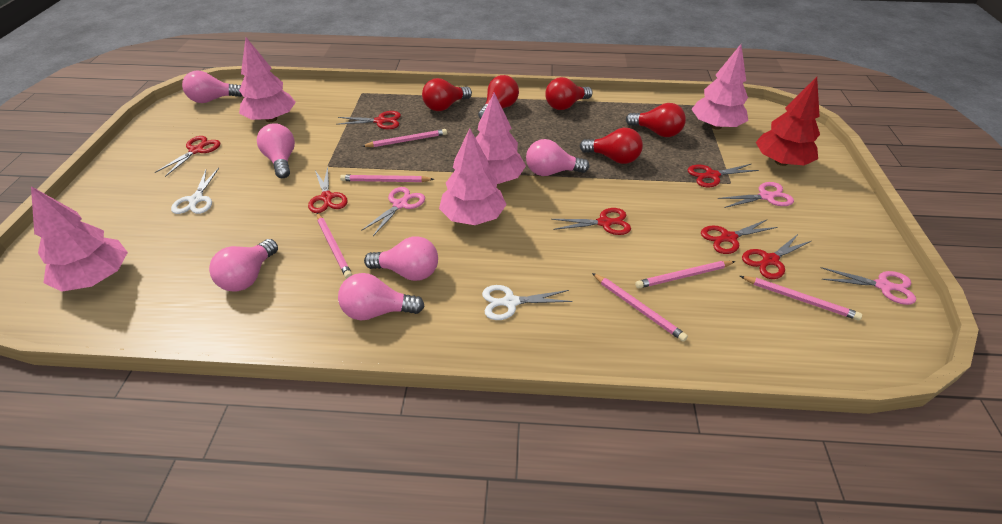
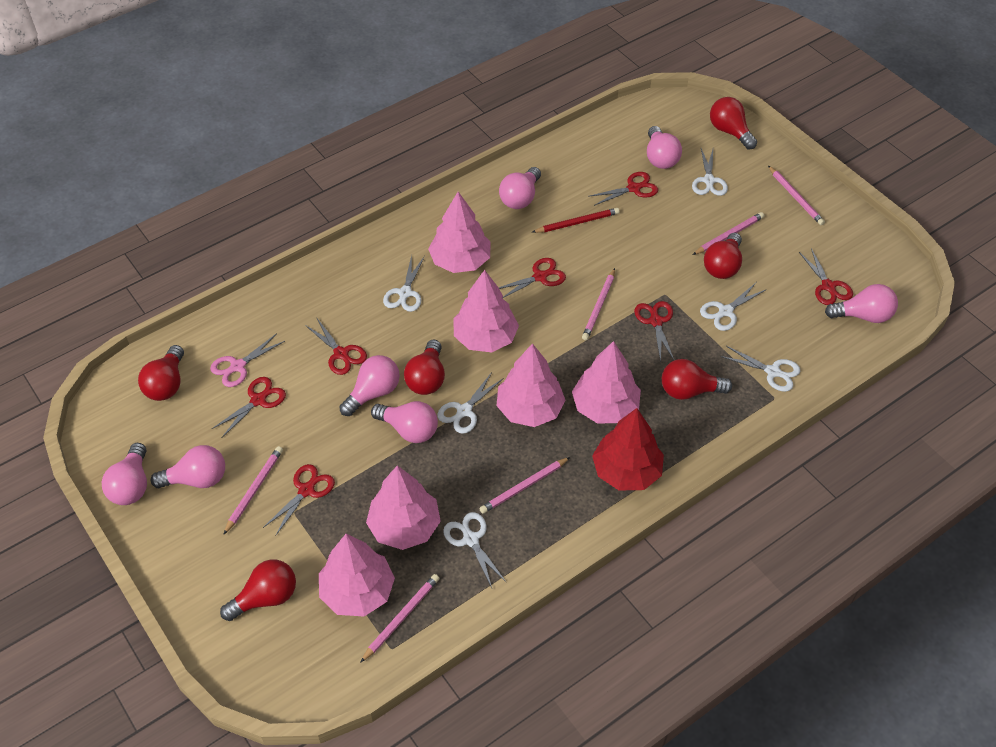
pink light bulb: 6 -> 7
pink scissors: 3 -> 1
pink tree: 5 -> 6
red light bulb: 5 -> 6
red pencil: 0 -> 1
white scissors: 2 -> 6

